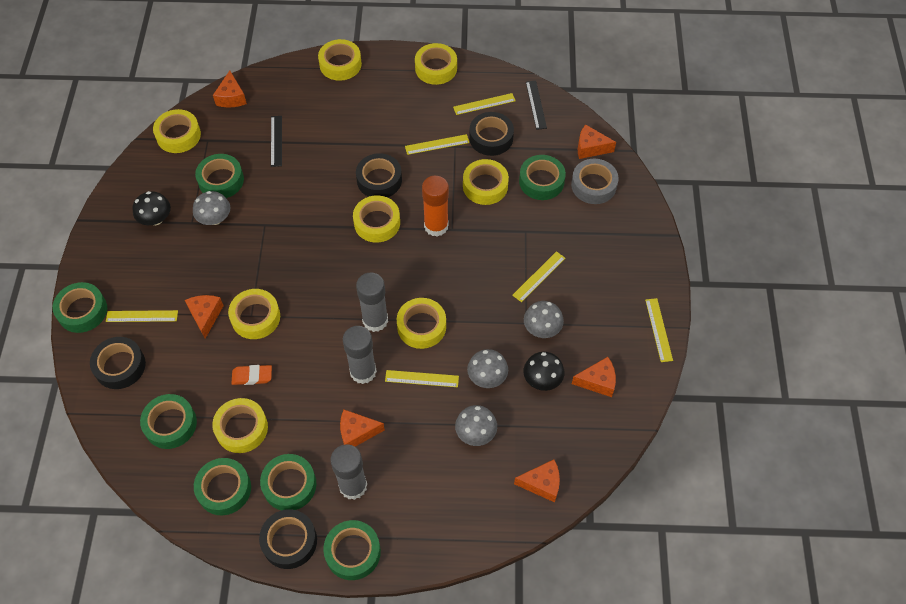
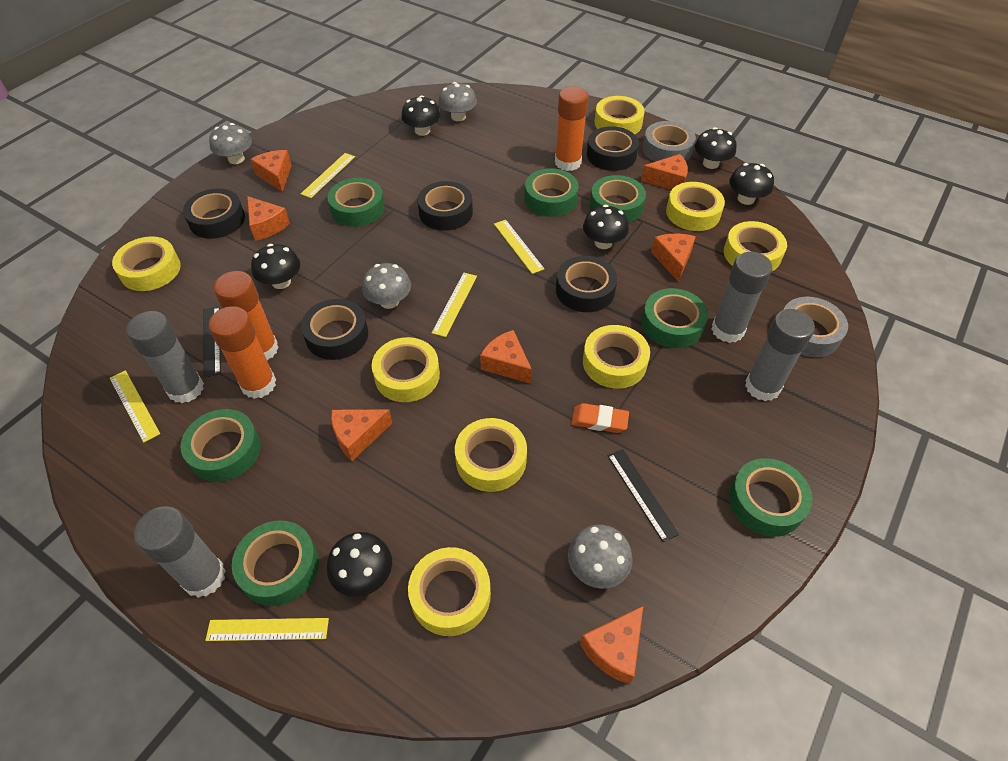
black mushroom: 2 -> 6
black tape: 4 -> 5
grey glue stick: 3 -> 4
grey tape: 1 -> 2
orange cheese: 6 -> 7
orange glue stick: 1 -> 3
yellow ruler: 6 -> 5

